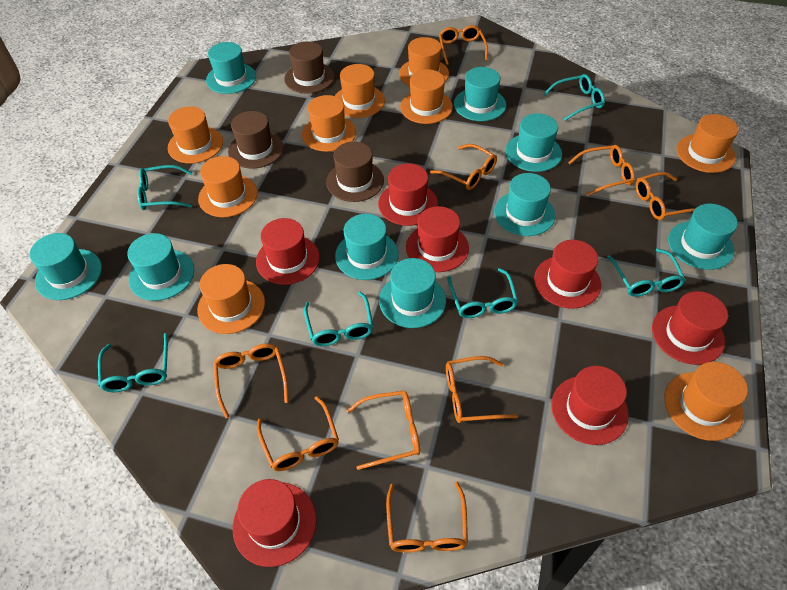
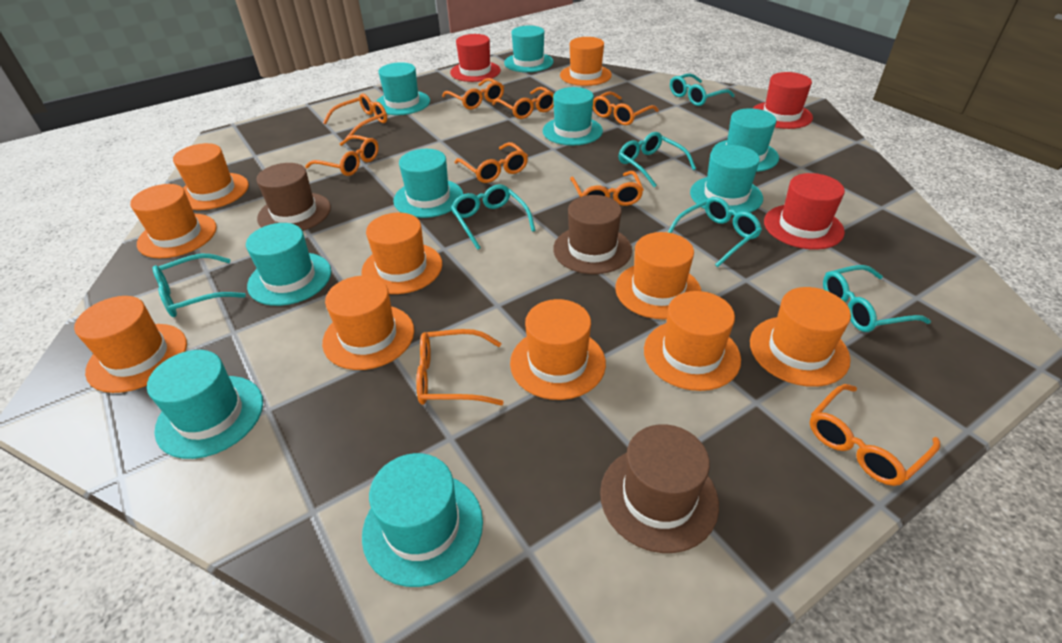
orange hat: 9 -> 10
red hat: 7 -> 3

